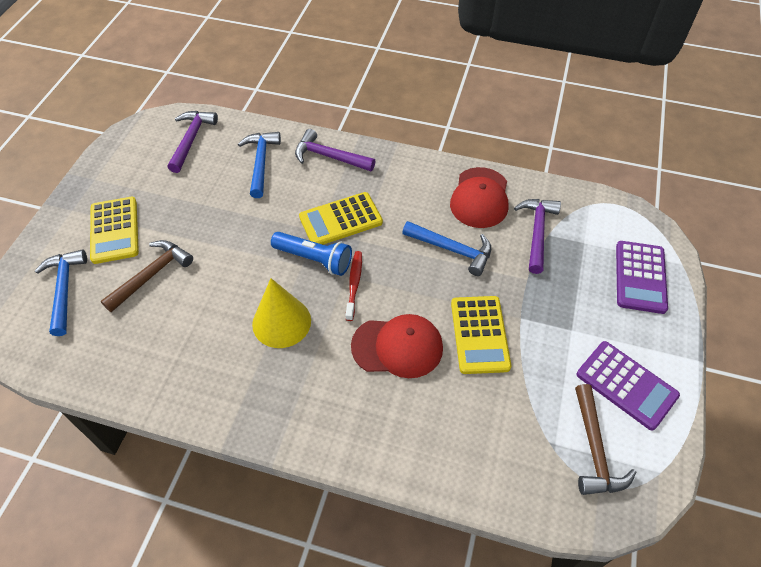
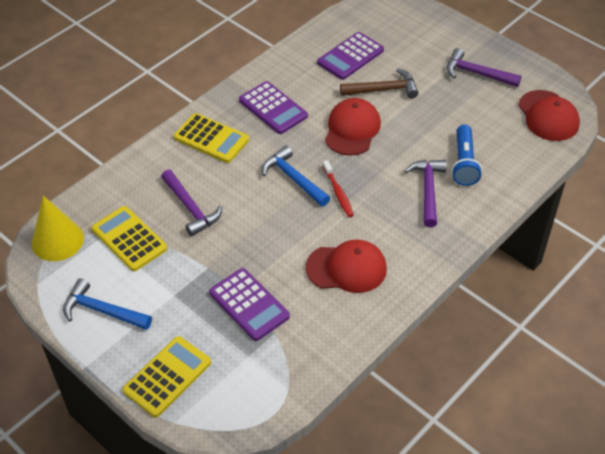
blue hammer: 3 -> 2
brown hammer: 2 -> 1
purple calculator: 2 -> 3
red cap: 2 -> 3

